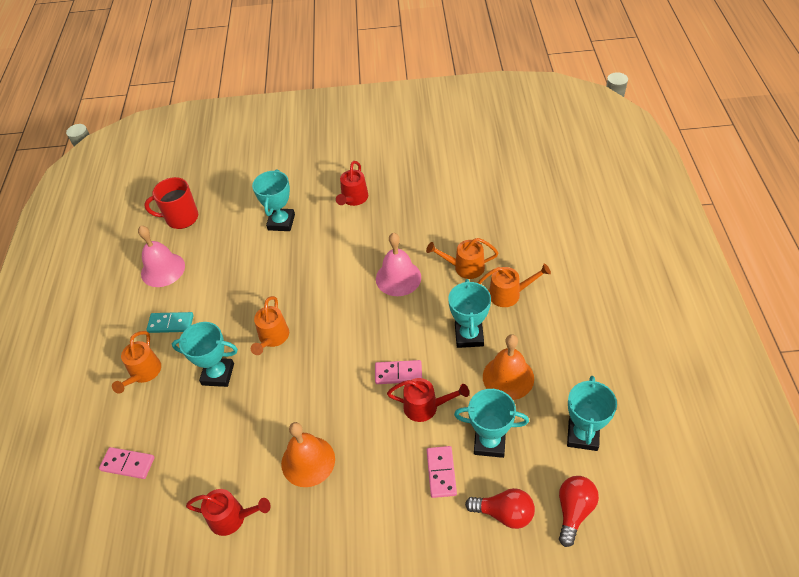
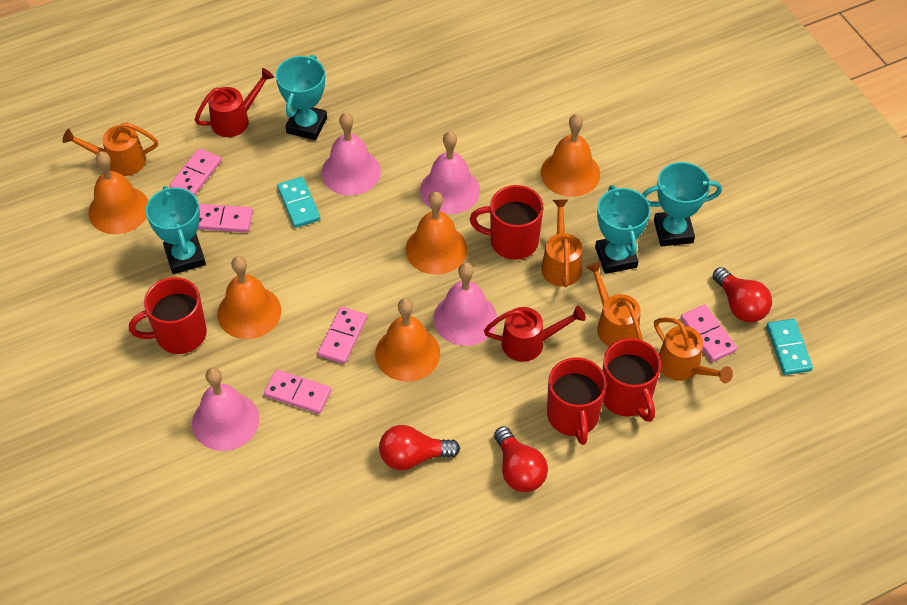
orange bell: 2 -> 5
pink bell: 2 -> 4
pink domino: 3 -> 5
red light bulb: 2 -> 3
red mug: 1 -> 4
red watering can: 3 -> 2
turquoise domino: 1 -> 2
turquoise trophy: 5 -> 4

